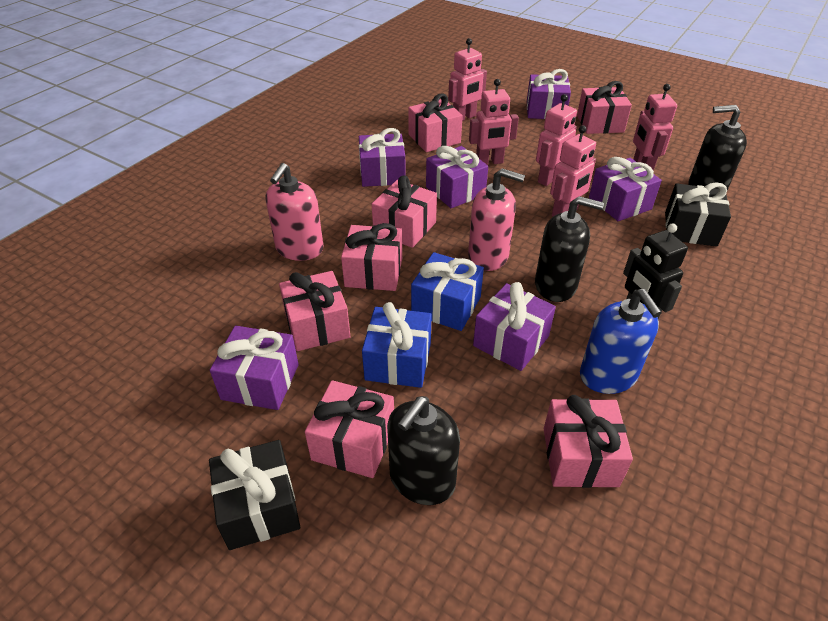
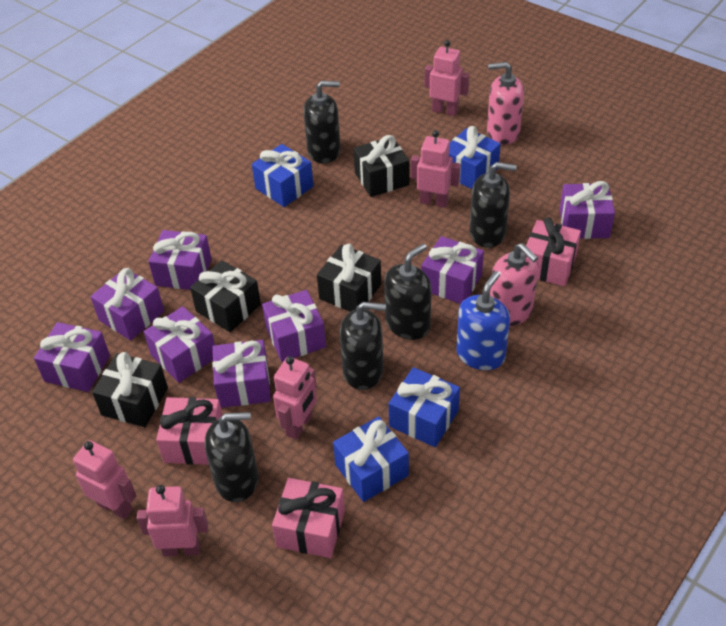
black gift: 2 -> 4
black robot: 1 -> 0
black soap dispenser: 3 -> 5
blue gift: 2 -> 4
pink gift: 7 -> 3
purple gift: 6 -> 8

